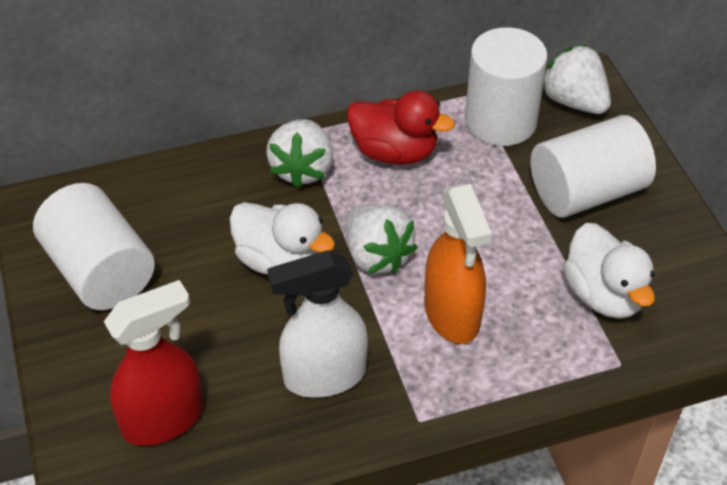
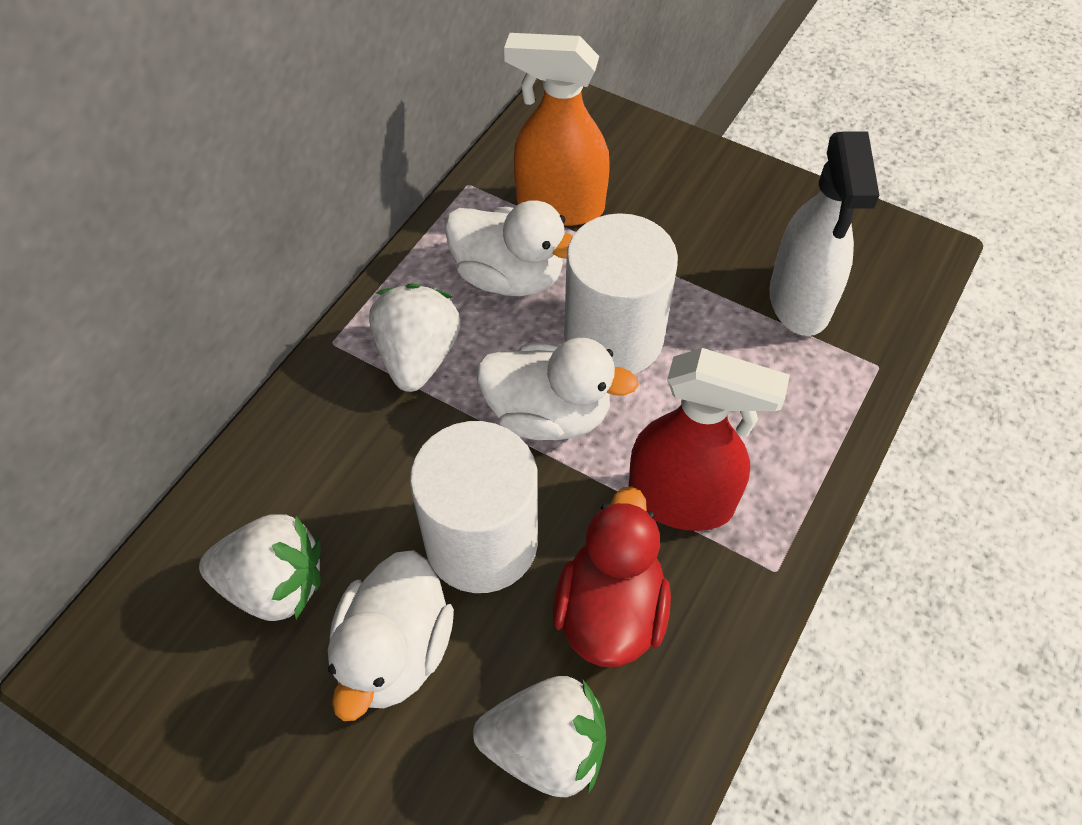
white cylinder: 3 -> 2
white duck: 2 -> 3

